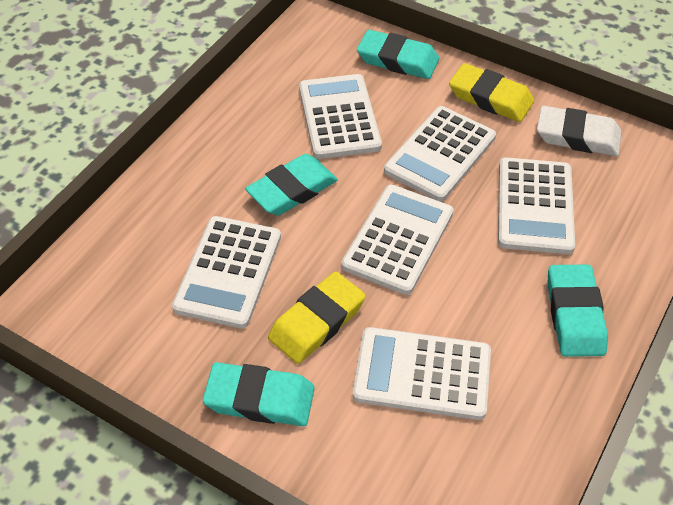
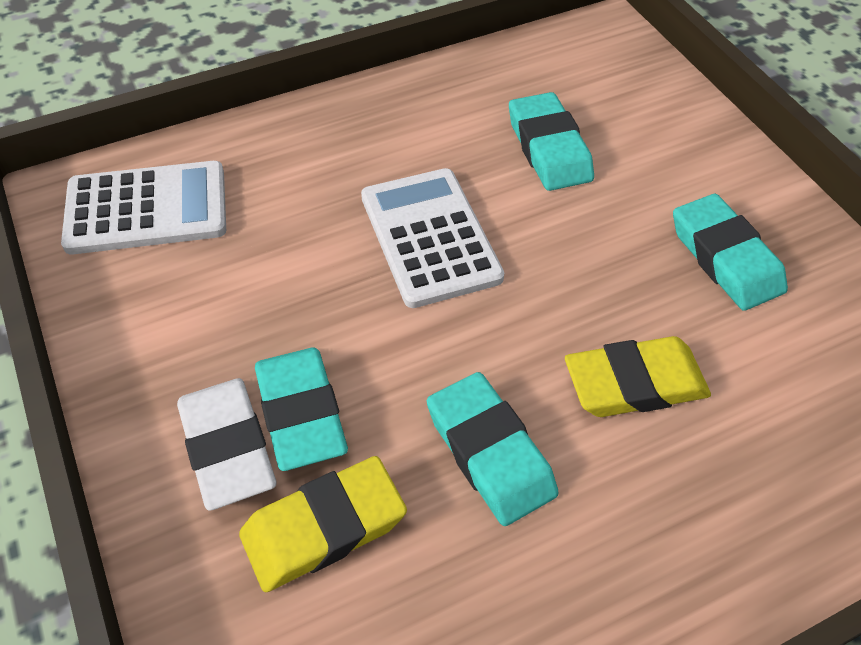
white calculator: 6 -> 2

